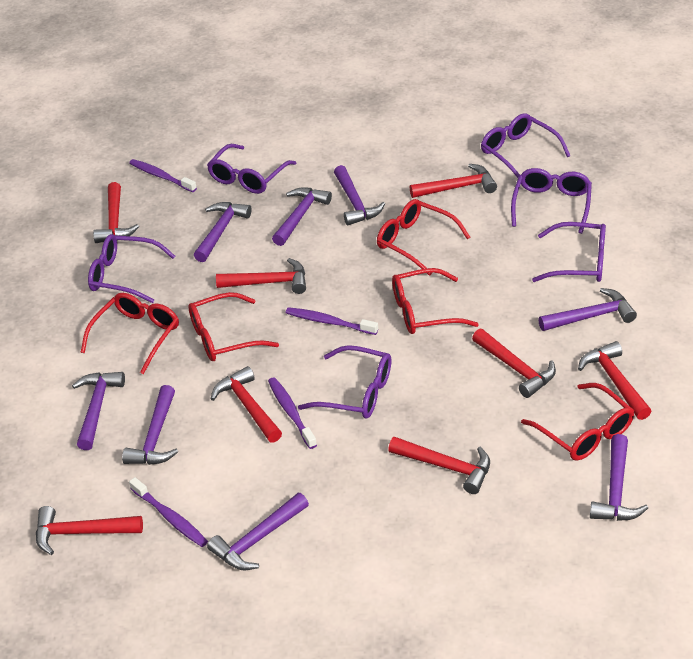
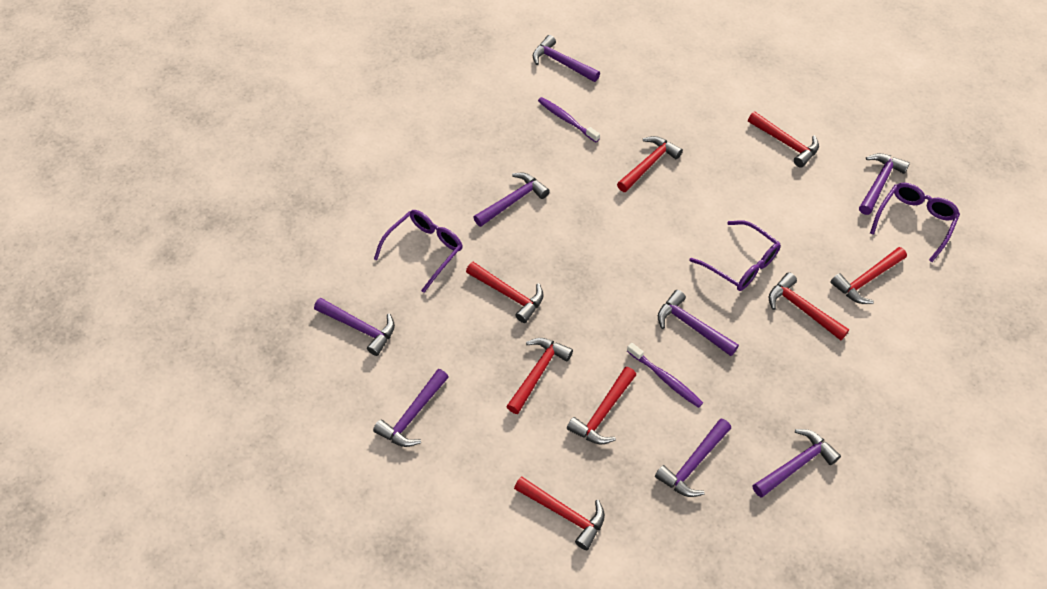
purple glasses: 6 -> 3
purple toothbrush: 4 -> 2
red glasses: 5 -> 0

